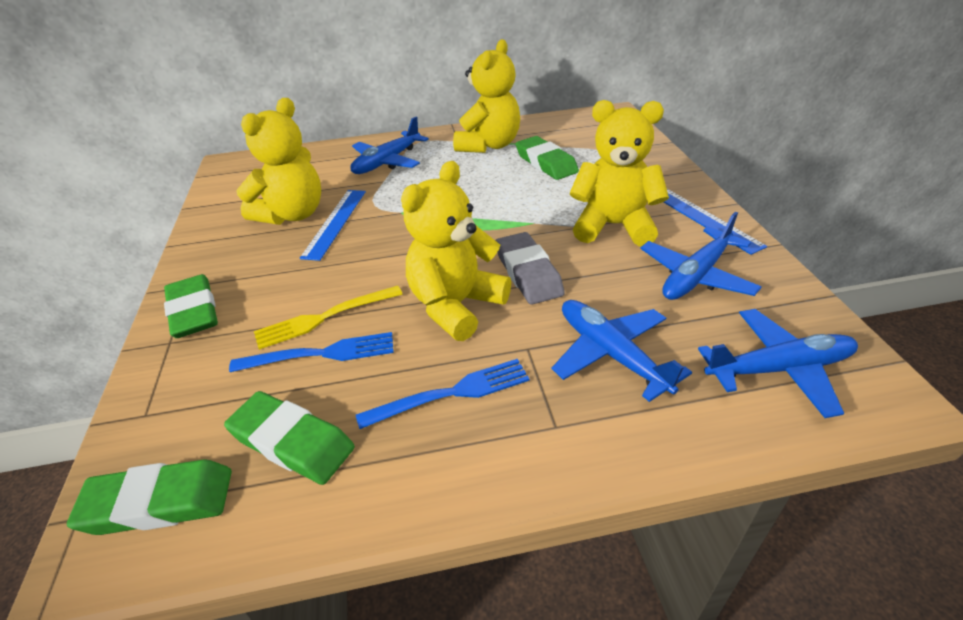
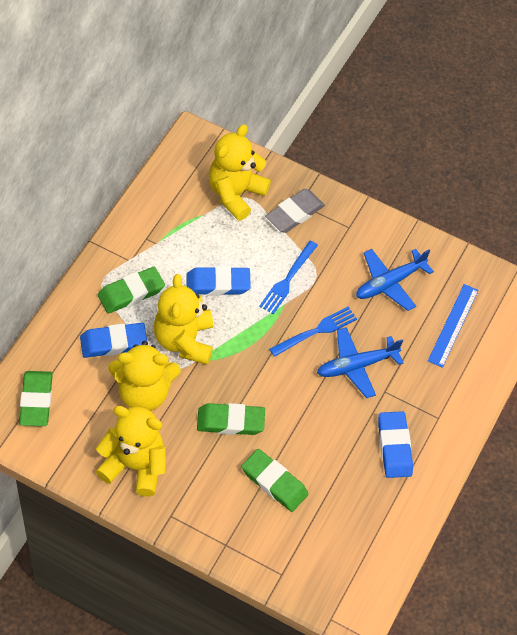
blue eraser: 0 -> 3
blue plane: 4 -> 2
blue ruler: 2 -> 1
yellow fork: 1 -> 0

